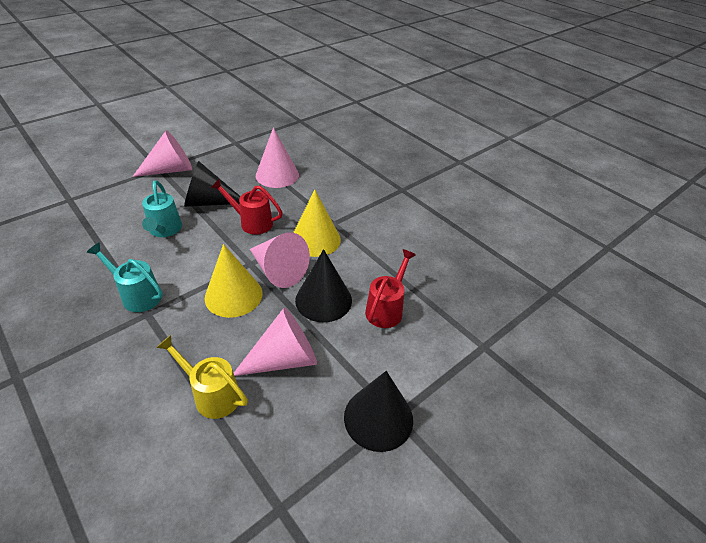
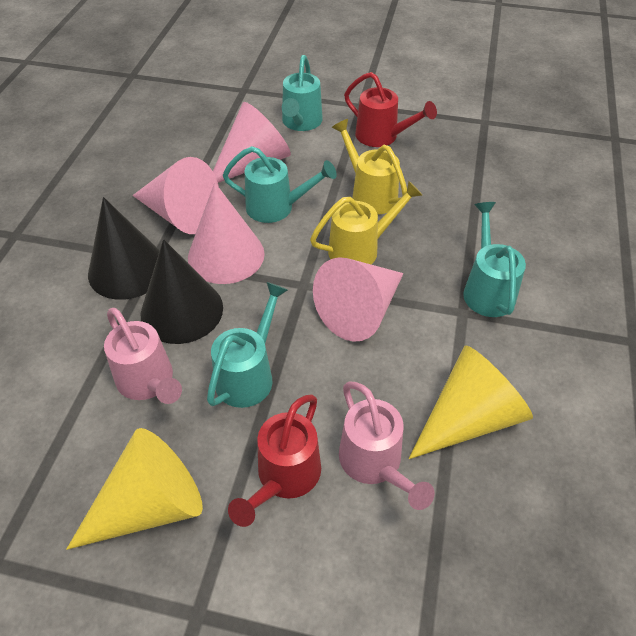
black cone: 3 -> 2
pink watering can: 0 -> 2
turquoise watering can: 2 -> 4
yellow watering can: 1 -> 2

